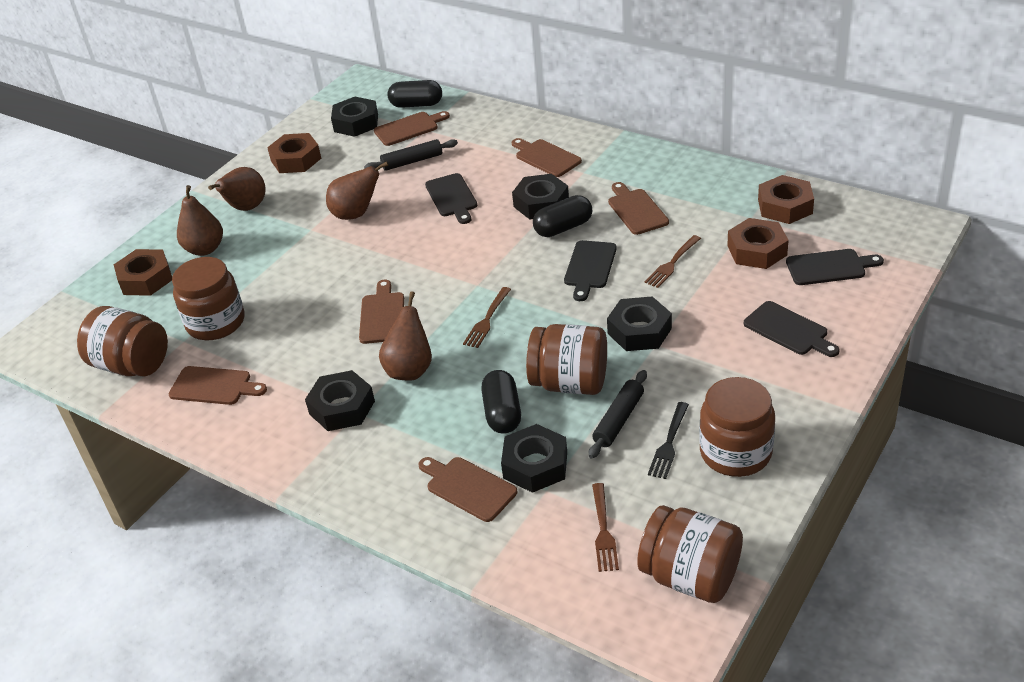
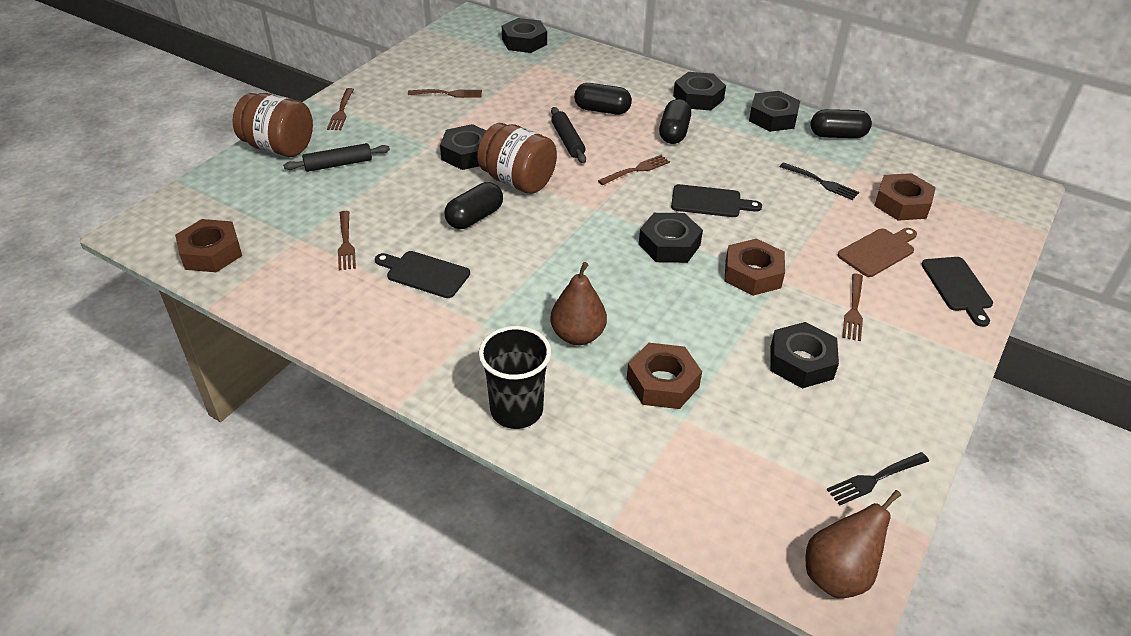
black capsule: 3 -> 4
black cup: 0 -> 1
black cutting board: 4 -> 3
black fork: 1 -> 2
black nut: 5 -> 6
brown cutting board: 6 -> 1
brown fork: 3 -> 5
brown jar: 5 -> 2
brown pear: 4 -> 2

